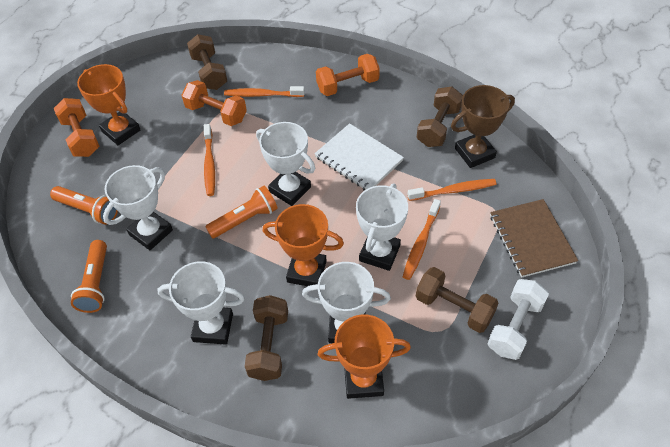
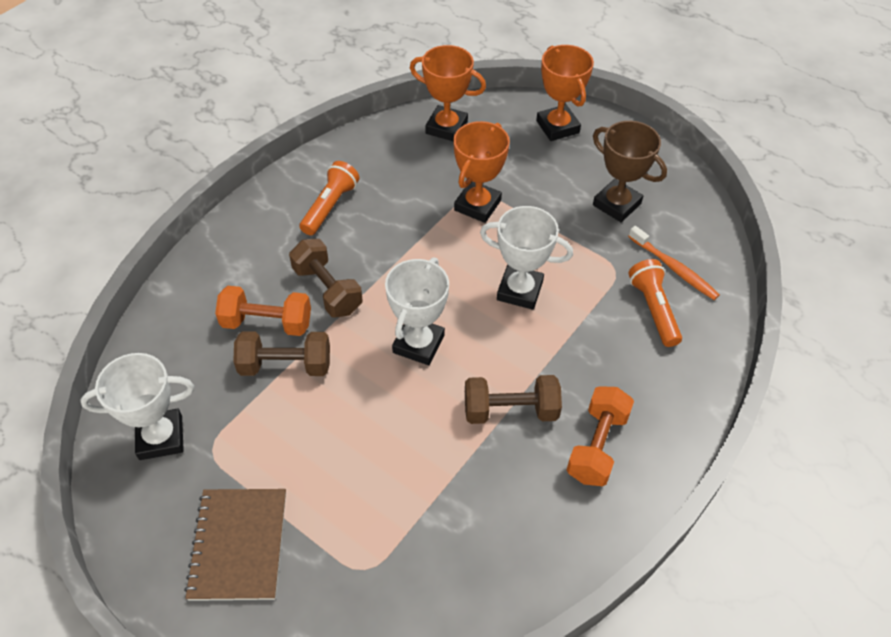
brown dumbbell: 4 -> 3
orange dumbbell: 3 -> 2
orange flashlight: 3 -> 2
orange toothbrush: 4 -> 1
white dumbbell: 1 -> 0
white notebook: 1 -> 0
white trophy: 5 -> 3

